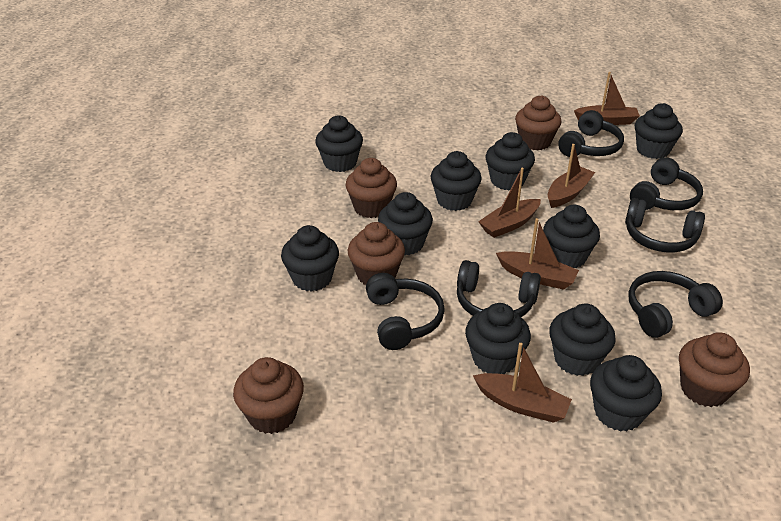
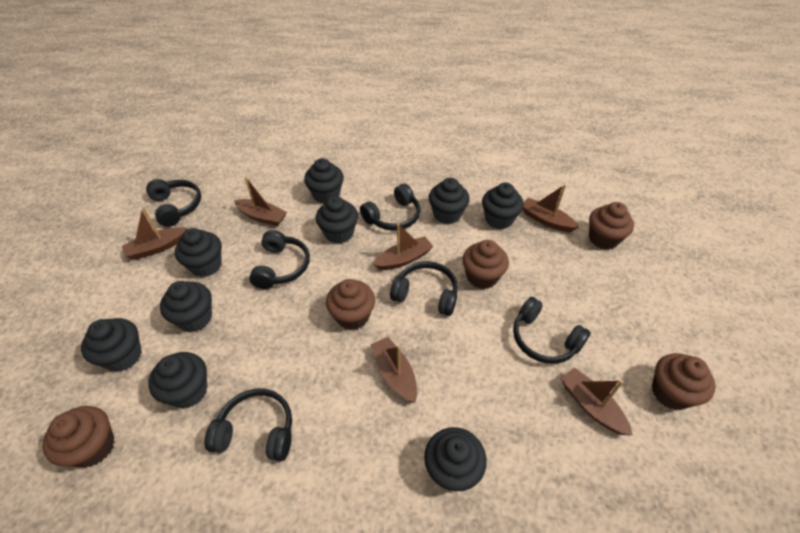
black cupcake: 10 -> 9
brown boat: 5 -> 6

